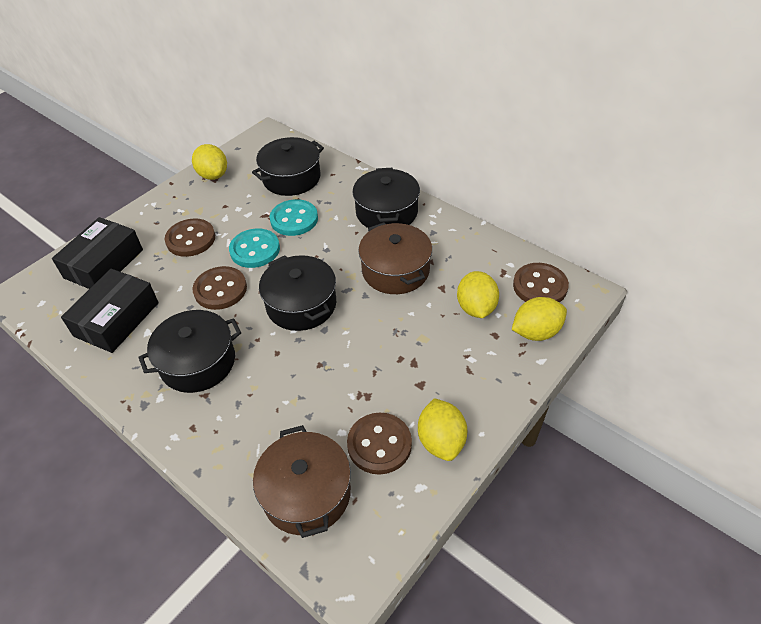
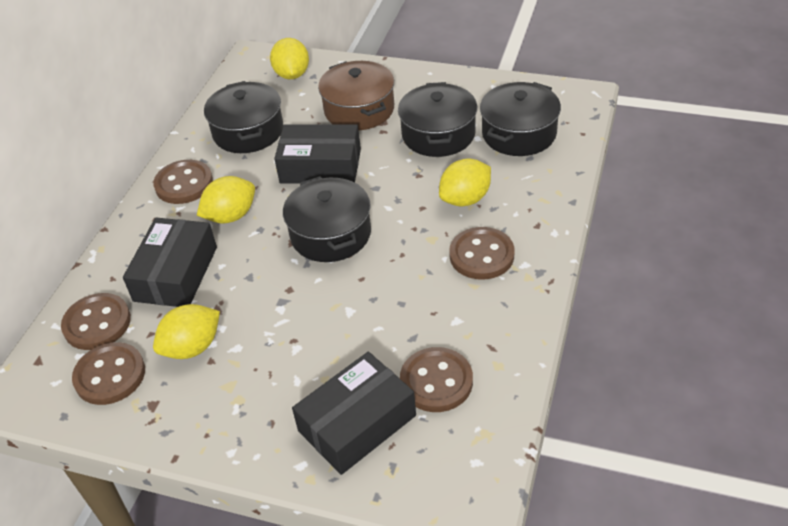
black box: 2 -> 3
brown button: 4 -> 5
brown pot: 2 -> 1
turquoise button: 2 -> 0

